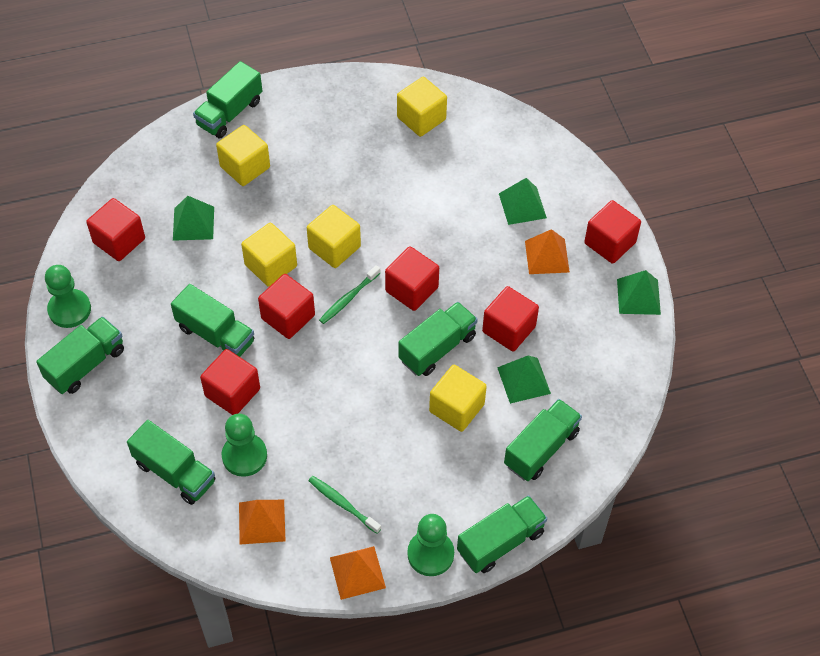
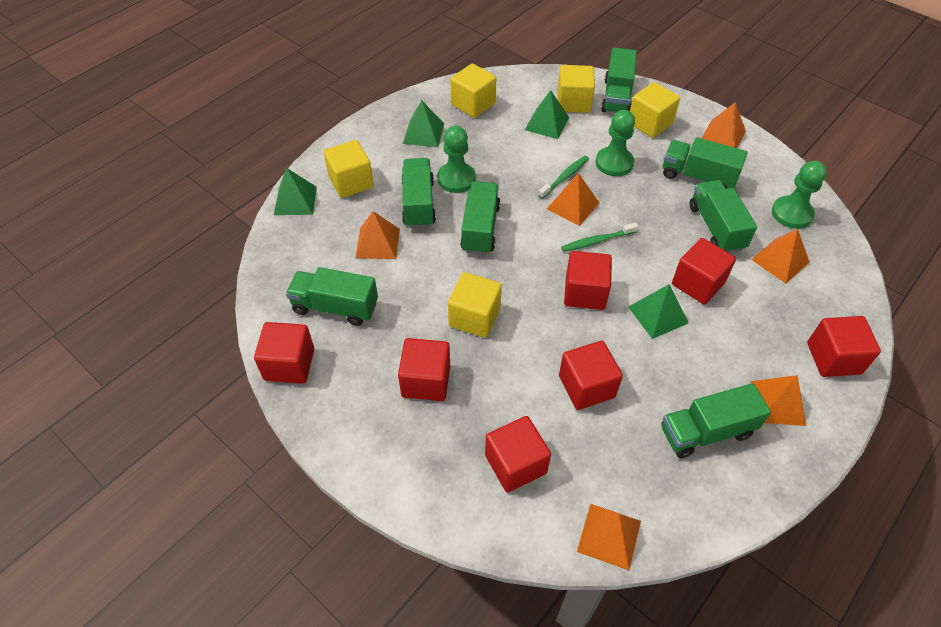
orange pyramid: 3 -> 6
red cube: 6 -> 7

